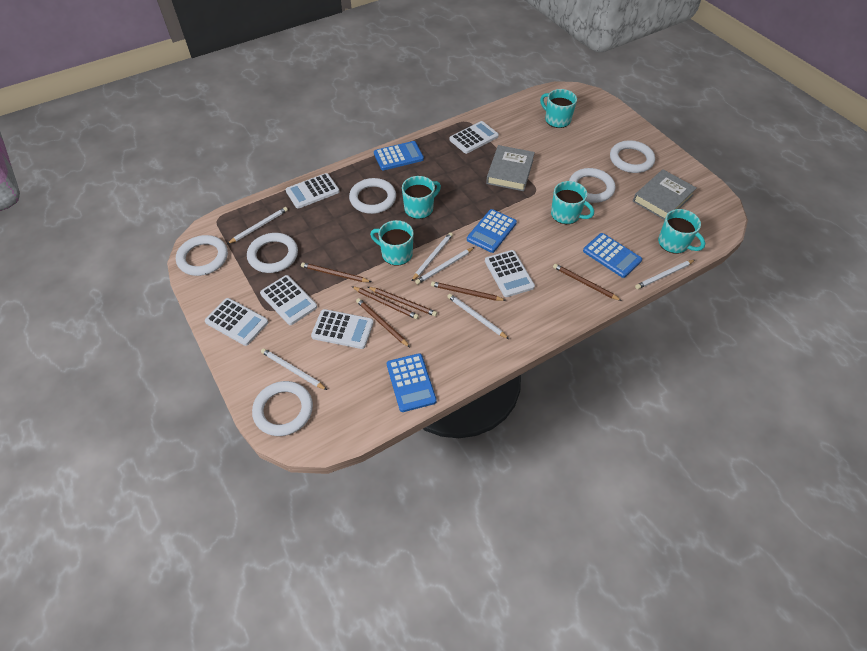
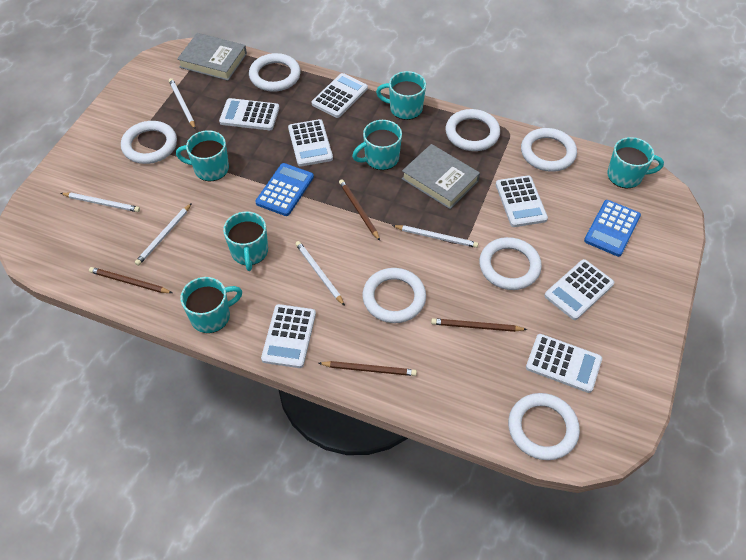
blue calculator: 4 -> 2
brown pencil: 6 -> 4
turquoise mug: 5 -> 6
white calculator: 6 -> 7
white pencil: 6 -> 5
white ring: 6 -> 7

